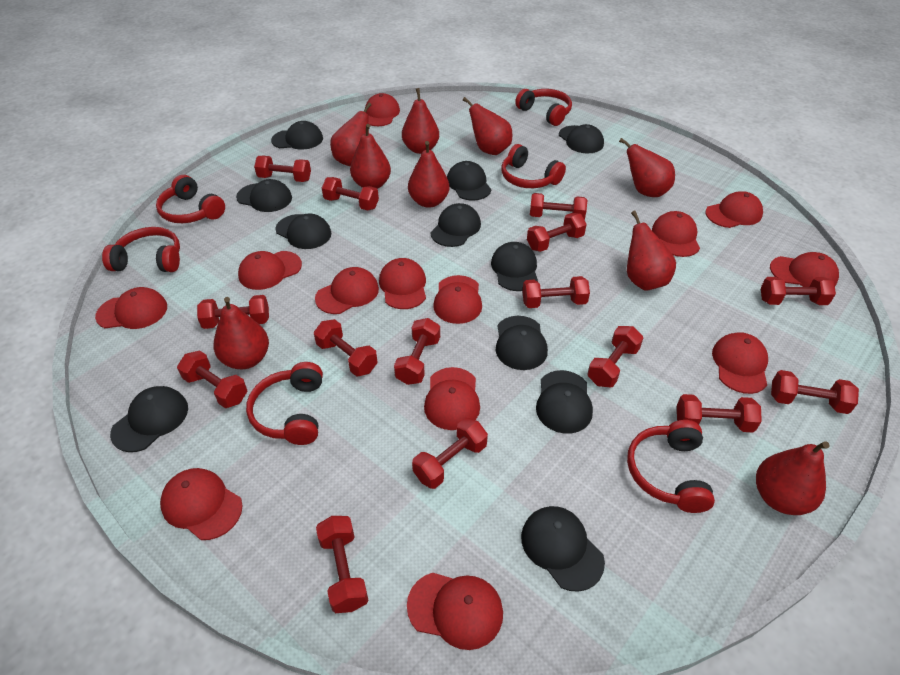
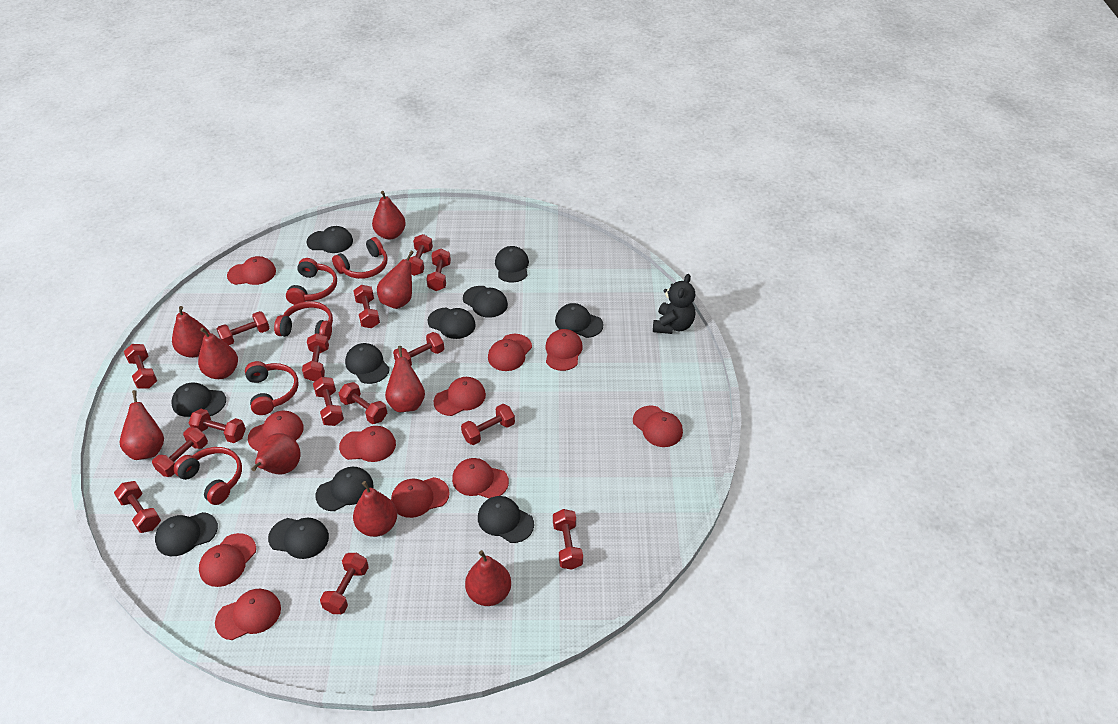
black teddy bear: 0 -> 1
red cap: 13 -> 11
red headphones: 6 -> 5

